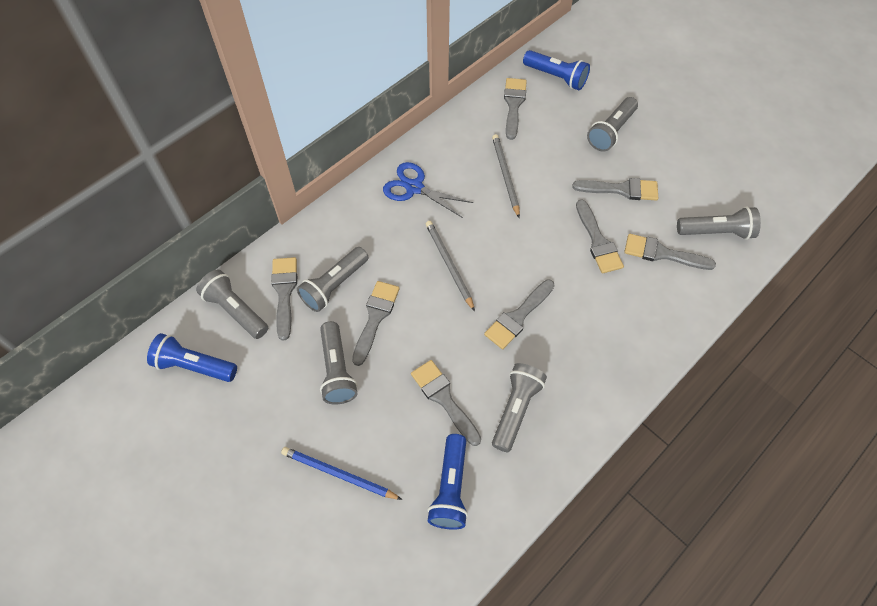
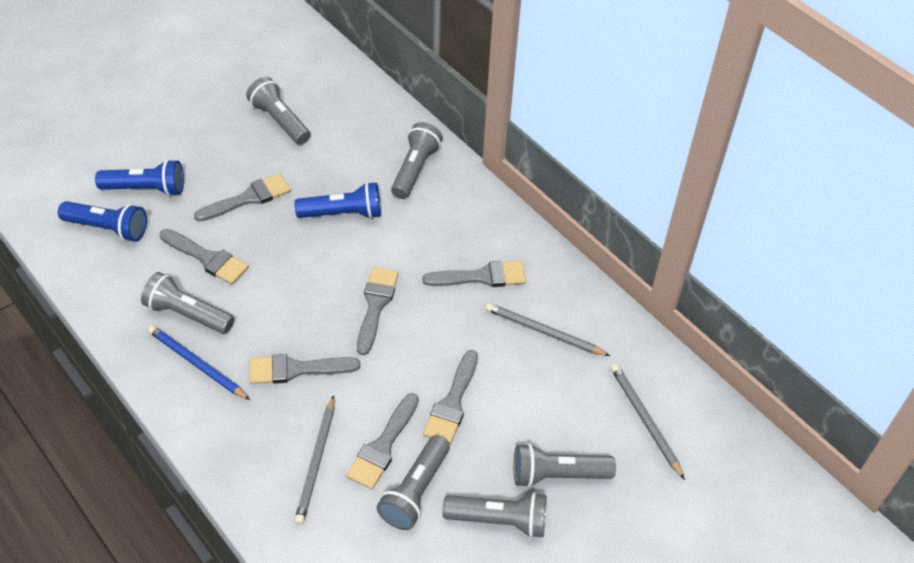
blue scissors: 1 -> 0
grey brush: 8 -> 7
grey pencil: 2 -> 3

